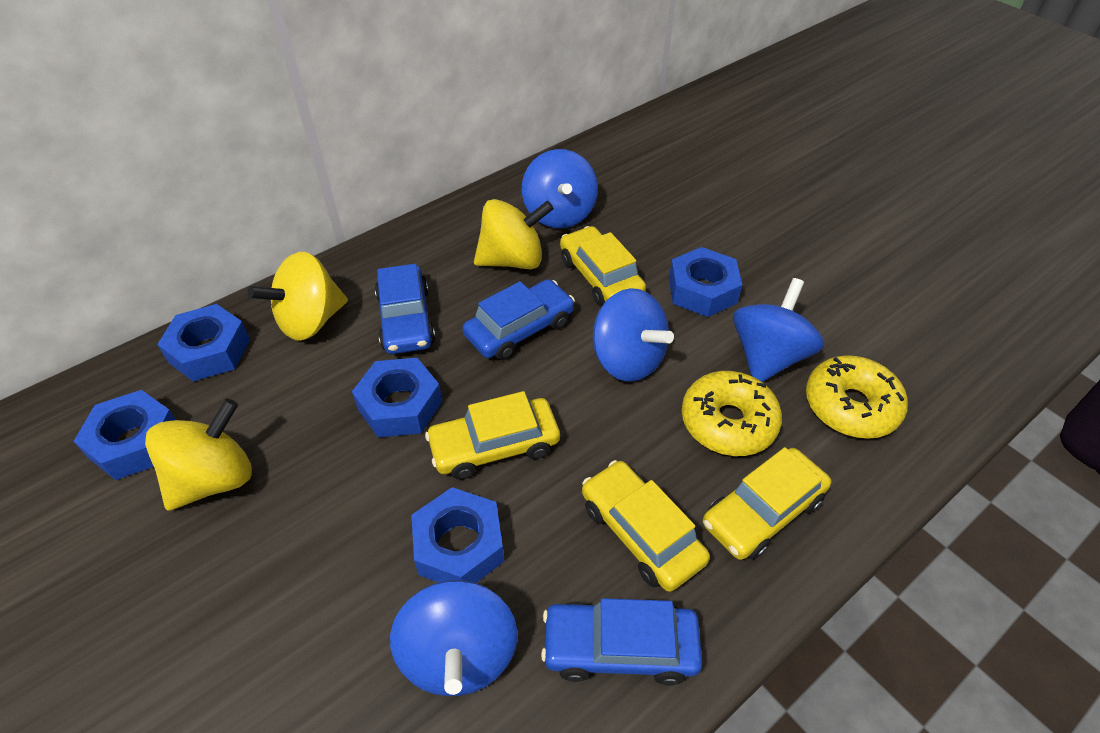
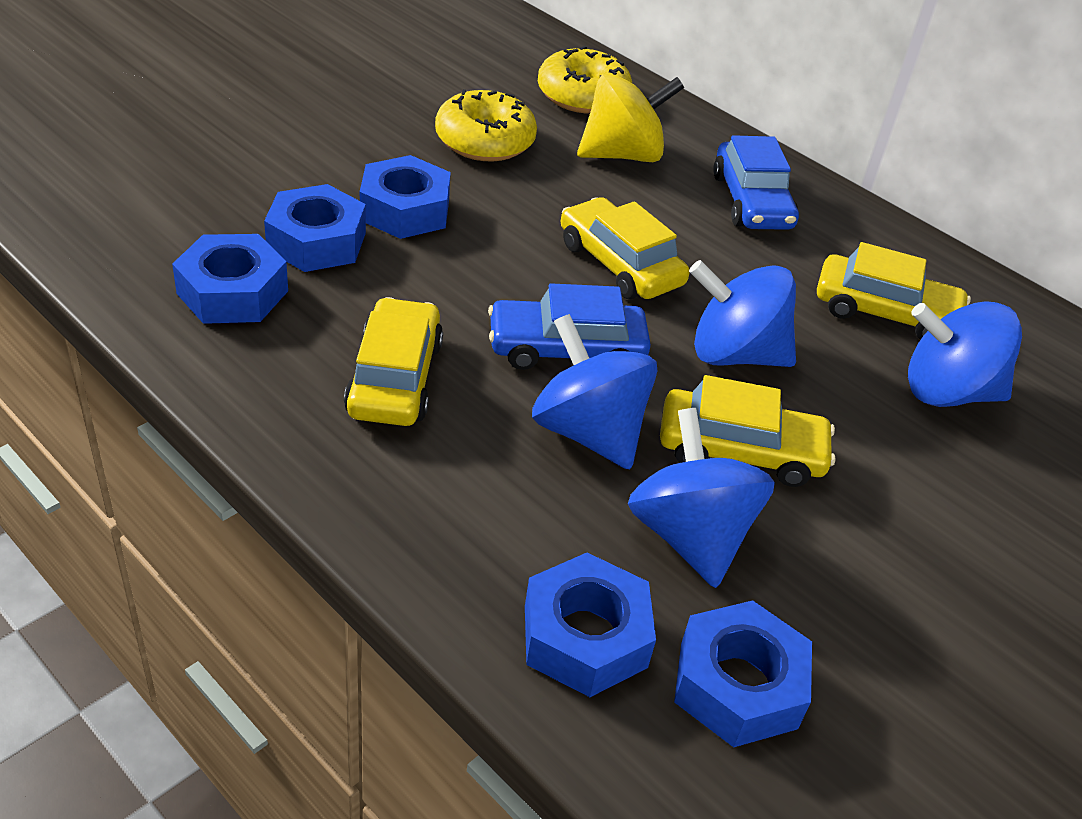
blue car: 3 -> 2
yellow spinning top: 3 -> 1

